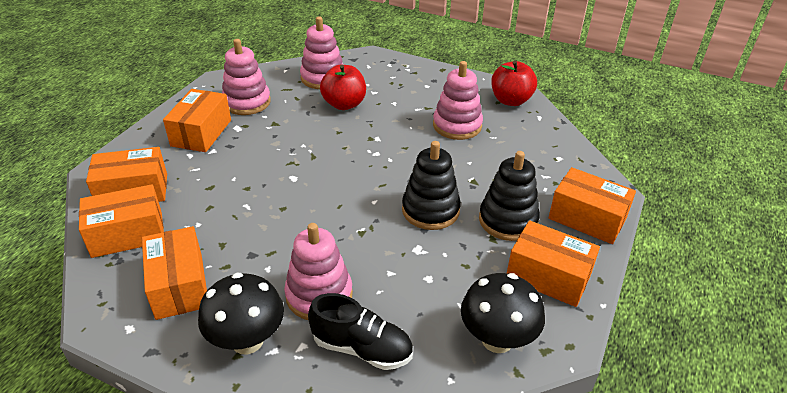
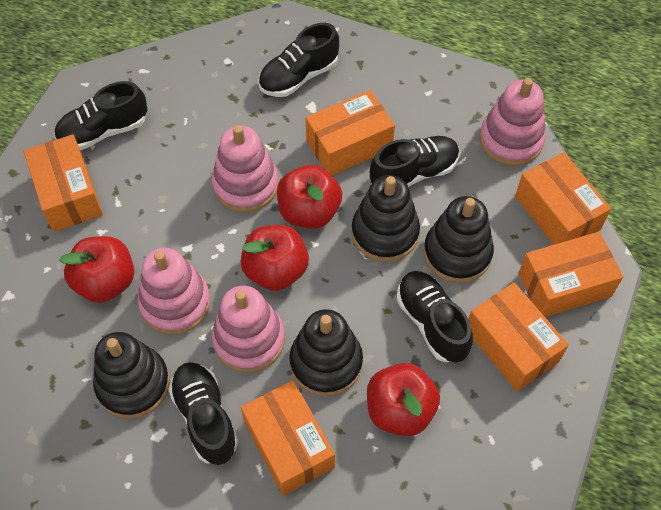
black mushroom: 2 -> 0
black shoe: 1 -> 5
black stacking toy: 2 -> 4
red apple: 2 -> 4

